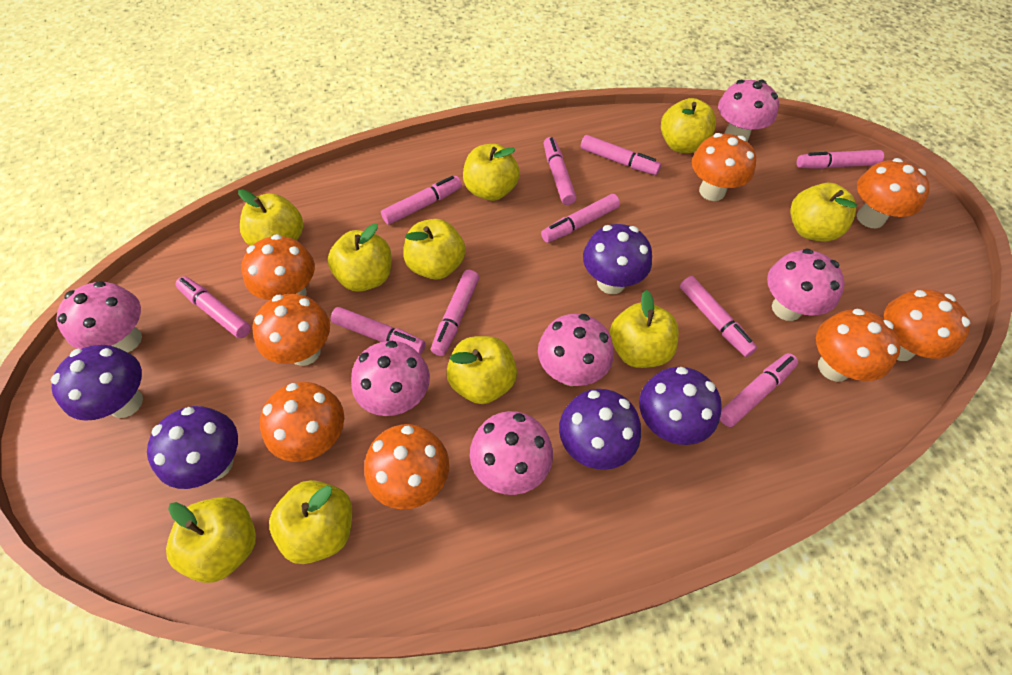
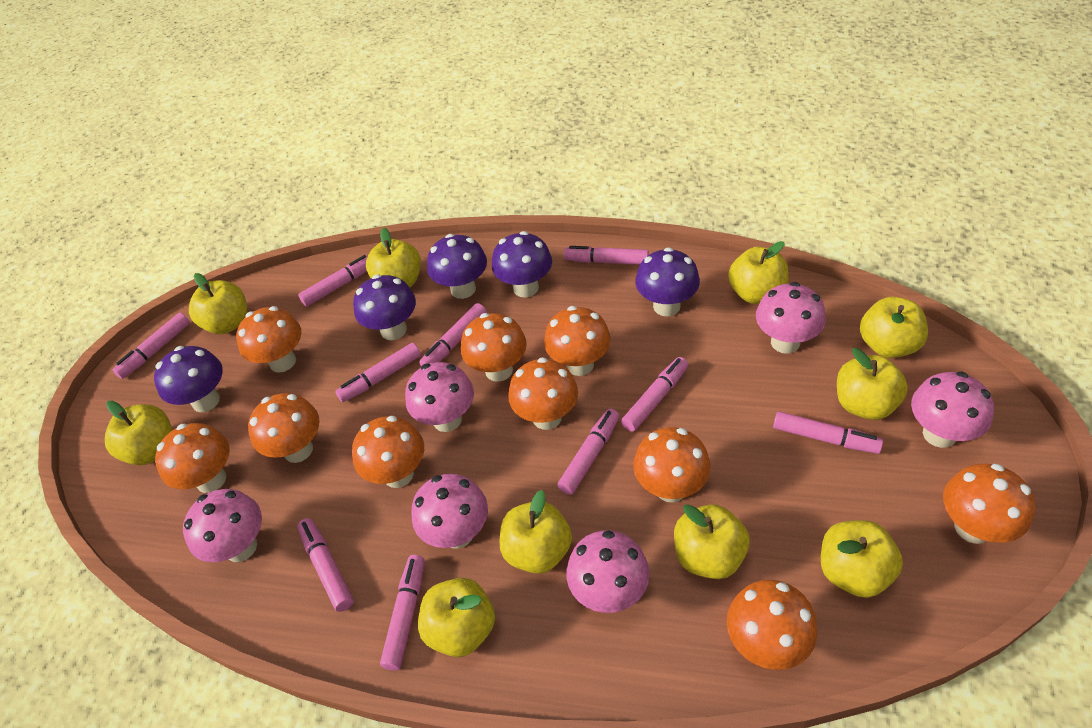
orange mushroom: 8 -> 10

